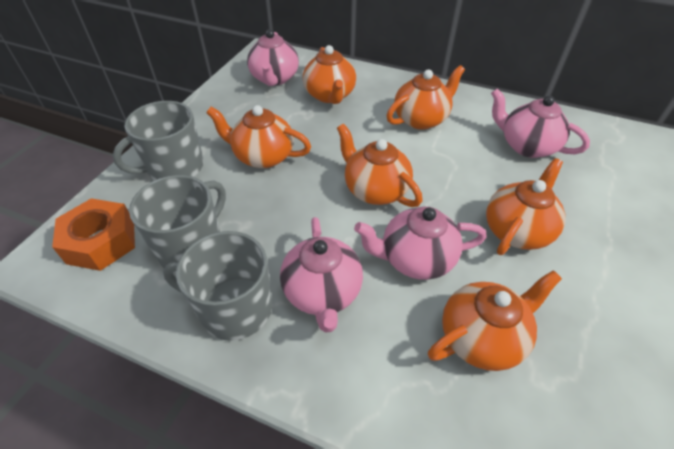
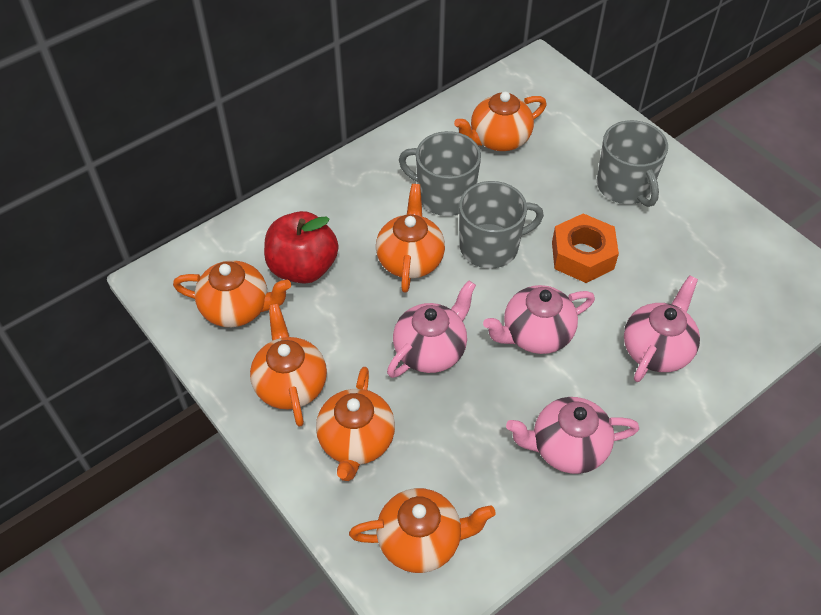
red apple: 0 -> 1

